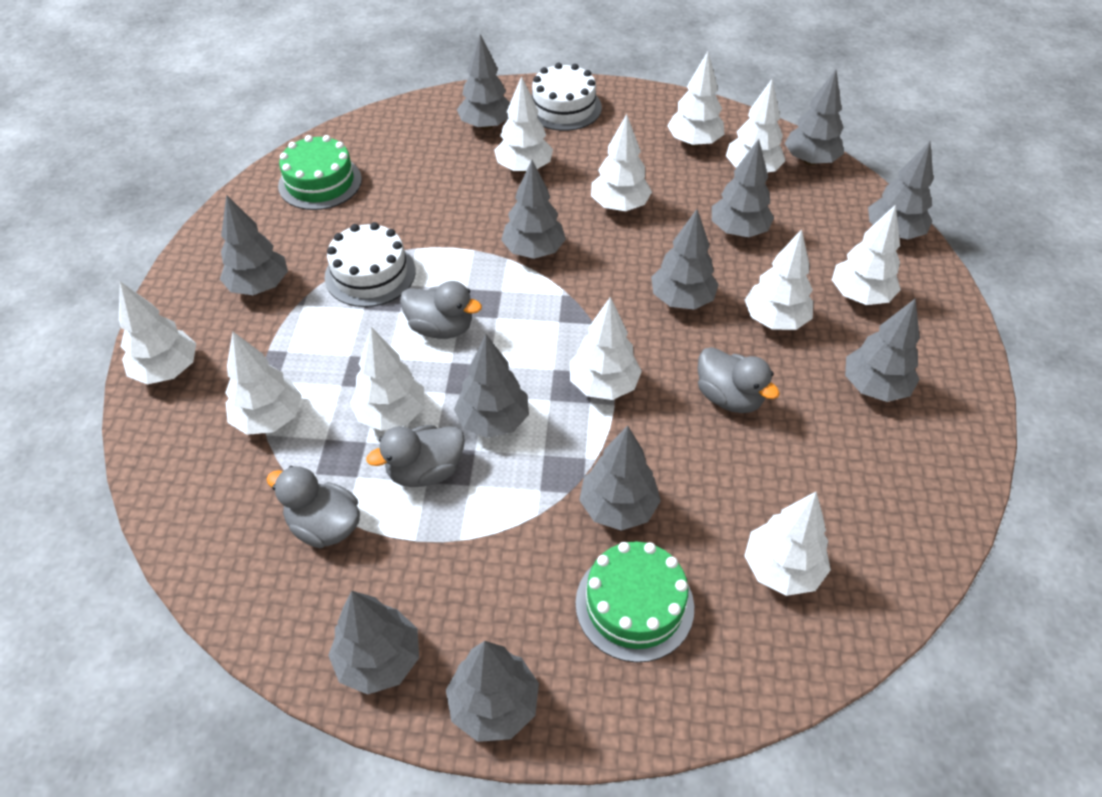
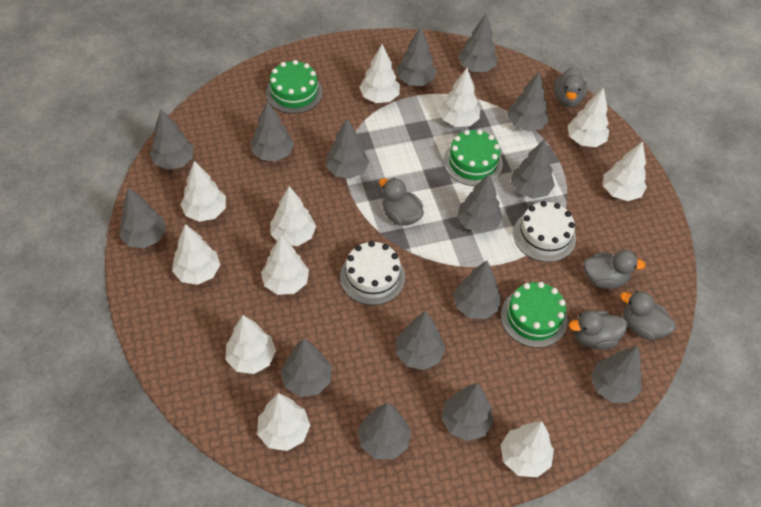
green cake: 2 -> 3
grey duck: 4 -> 5
grey tree: 12 -> 15

